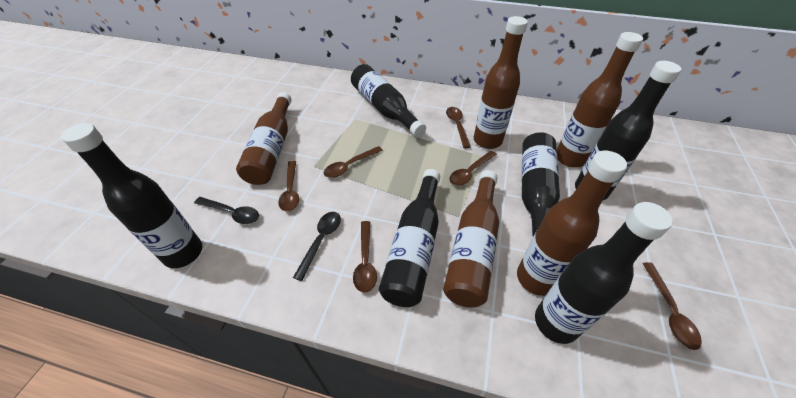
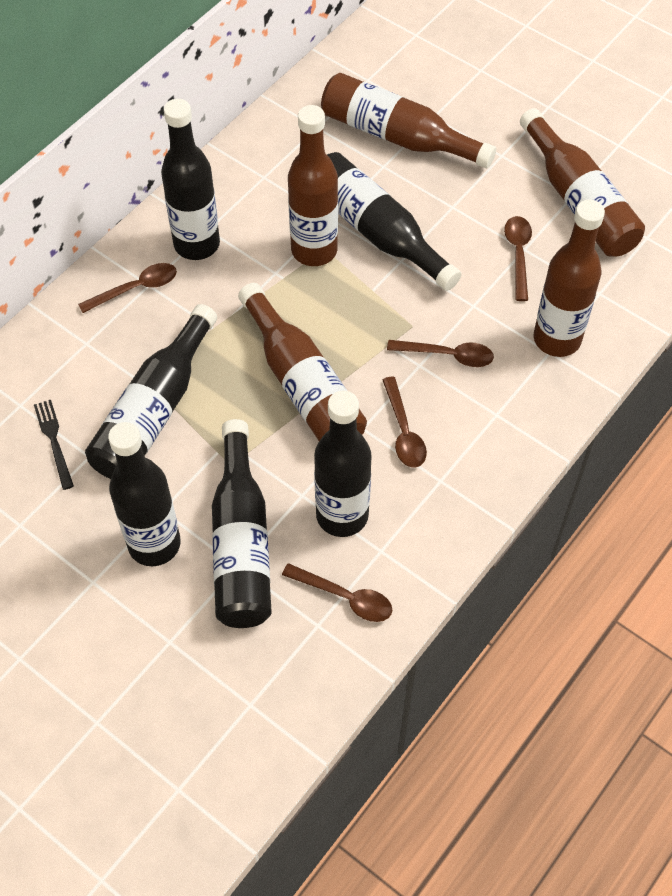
black fork: 0 -> 1
black spoon: 2 -> 0
brown spoon: 6 -> 5

